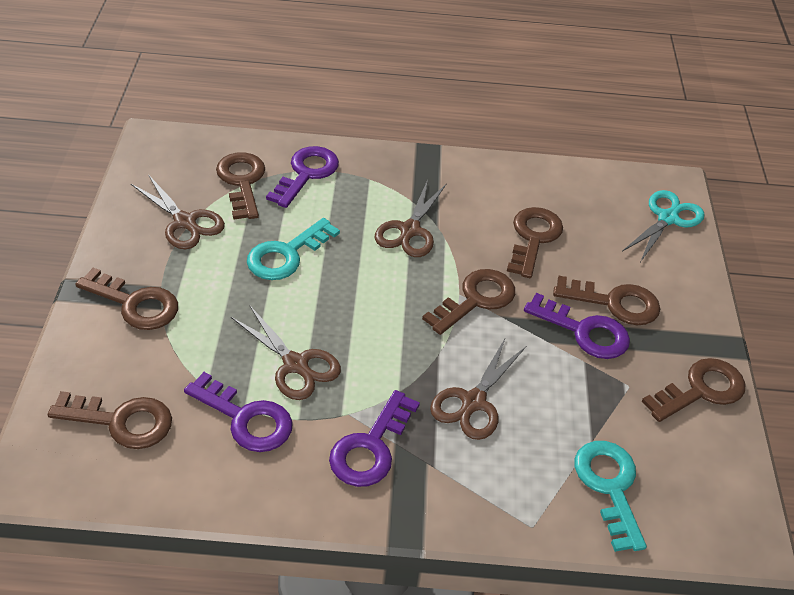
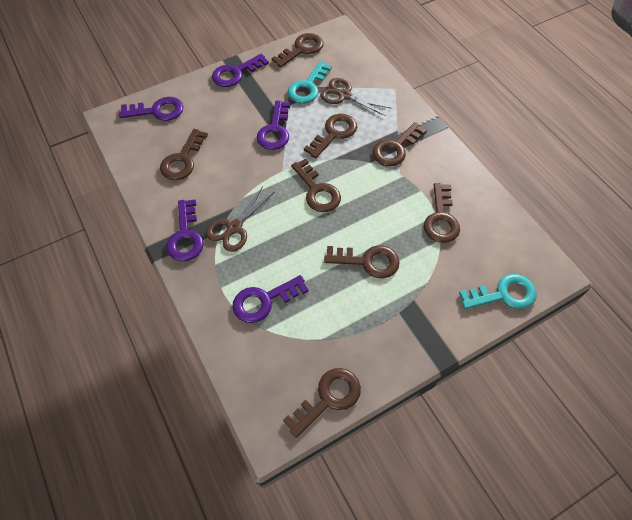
brown key: 7 -> 8
brown scissors: 4 -> 2
purple key: 4 -> 5
turquoise scissors: 1 -> 0

